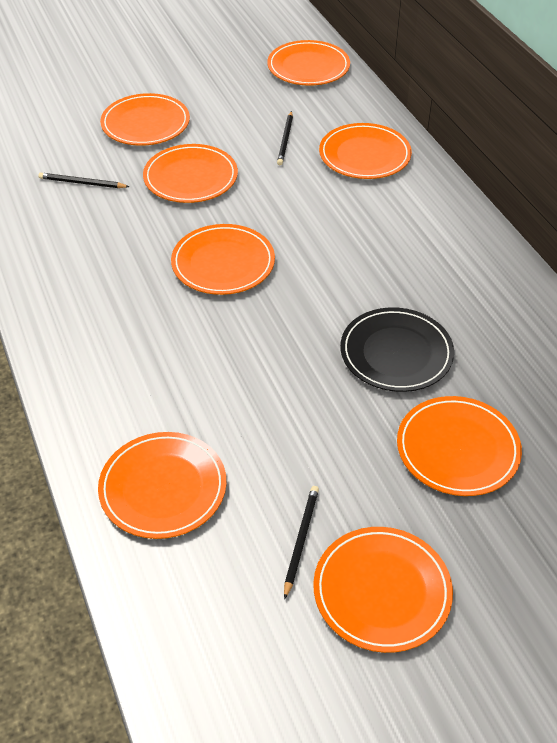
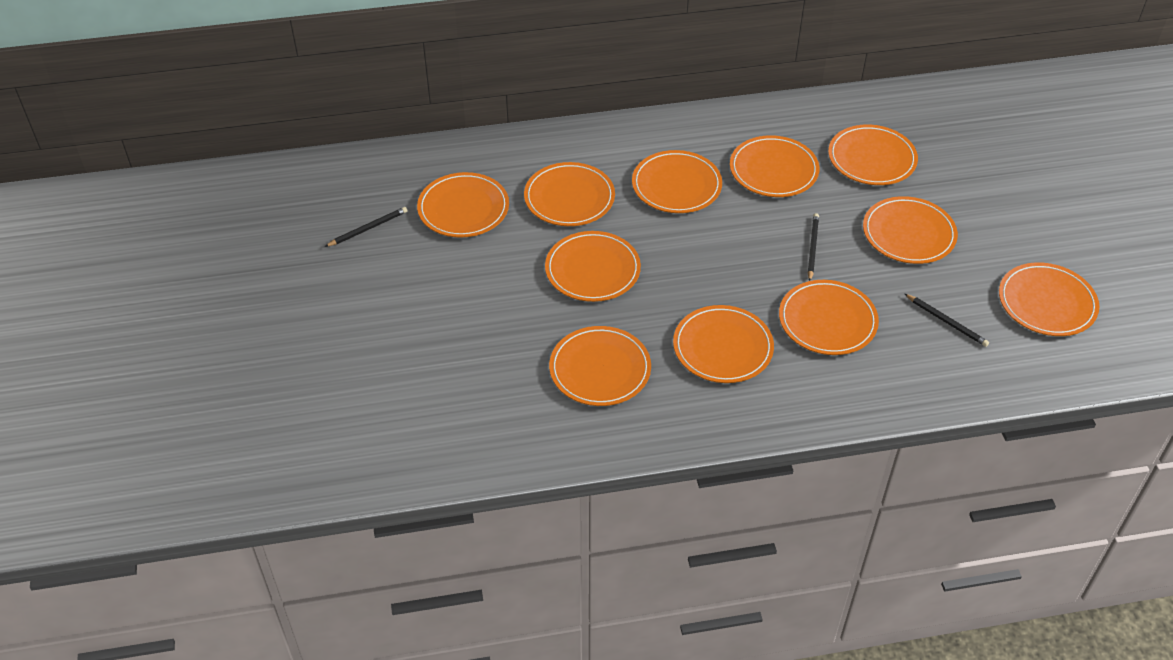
black plate: 1 -> 0
orange plate: 8 -> 11

